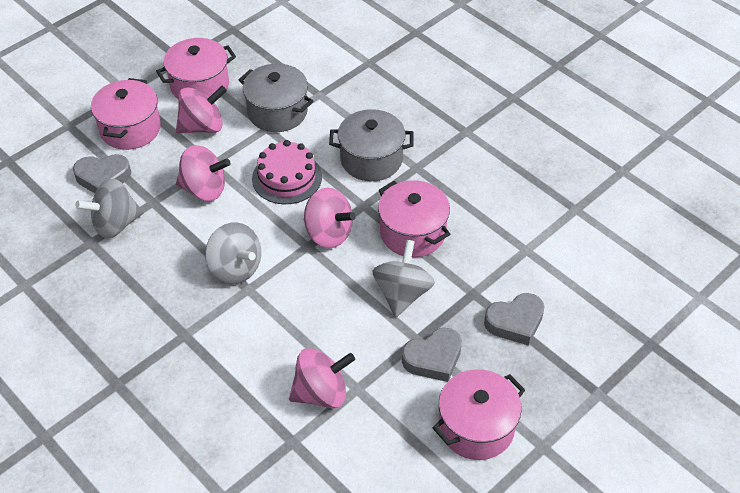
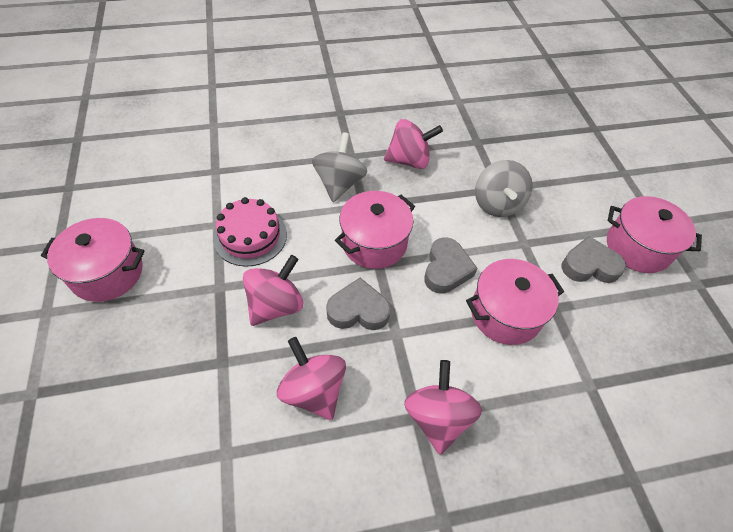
grey pot: 2 -> 0
grey spinning top: 3 -> 2

